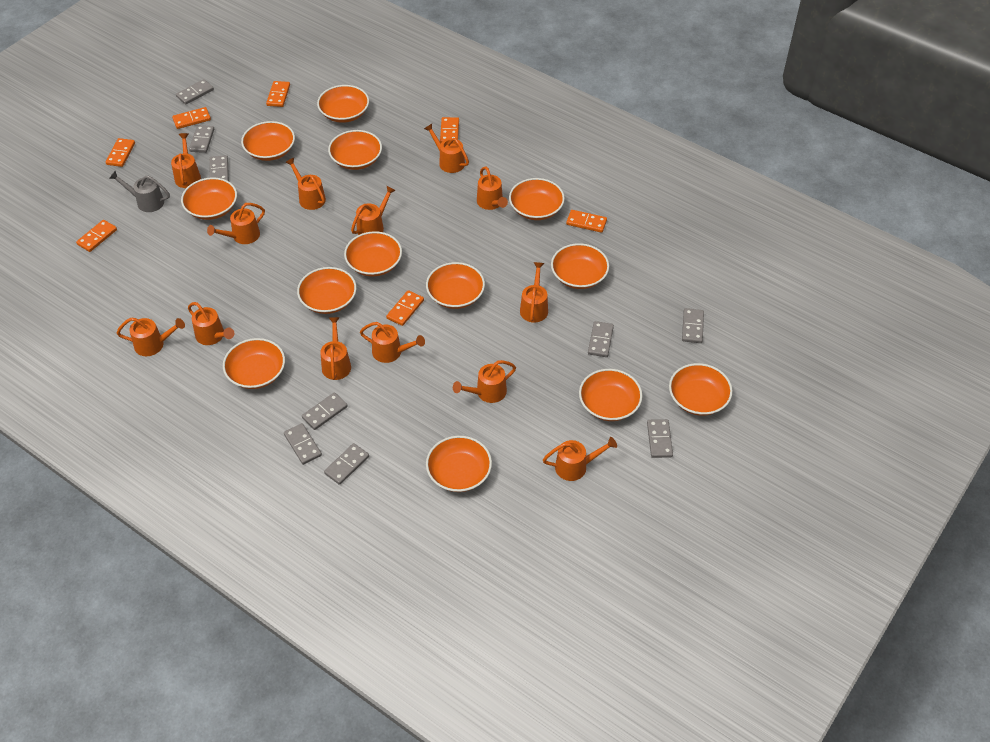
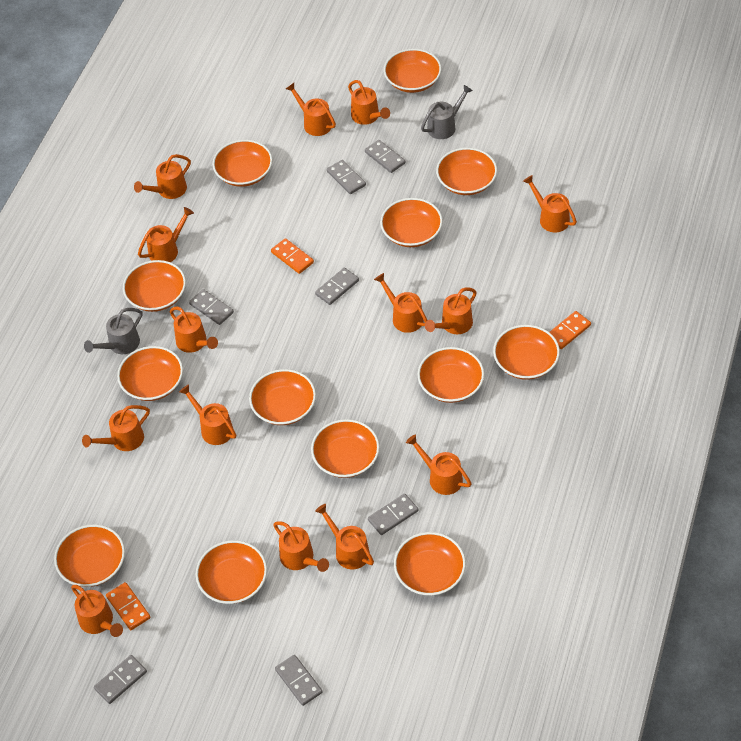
grey domino: 9 -> 7
grey watering can: 1 -> 2
orange domino: 7 -> 3
orange watering can: 13 -> 14

